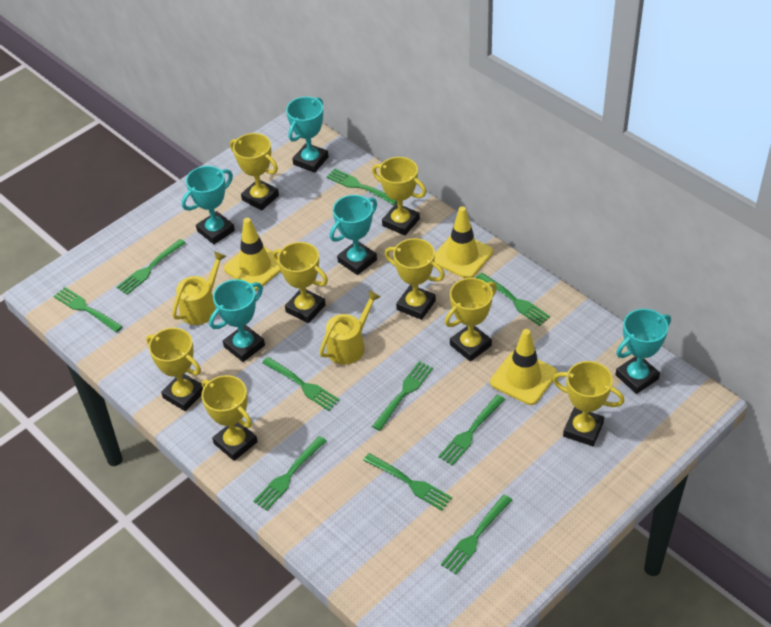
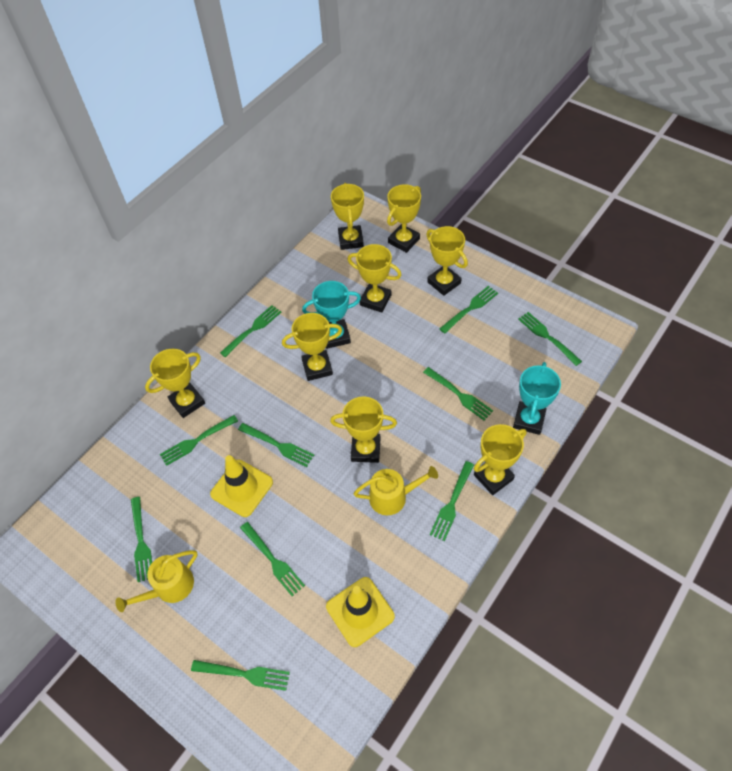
turquoise trophy: 5 -> 2
yellow traffic cone: 3 -> 2

